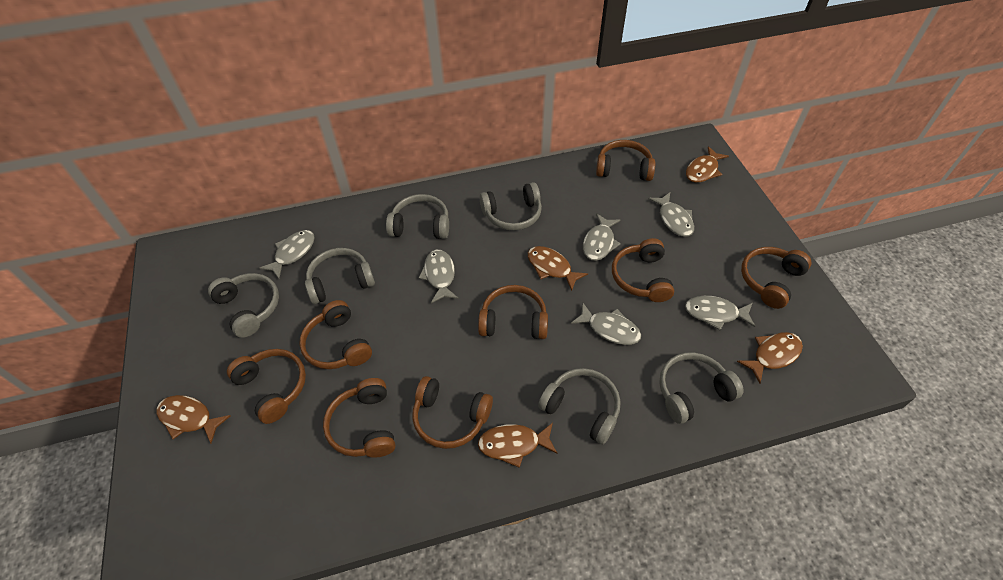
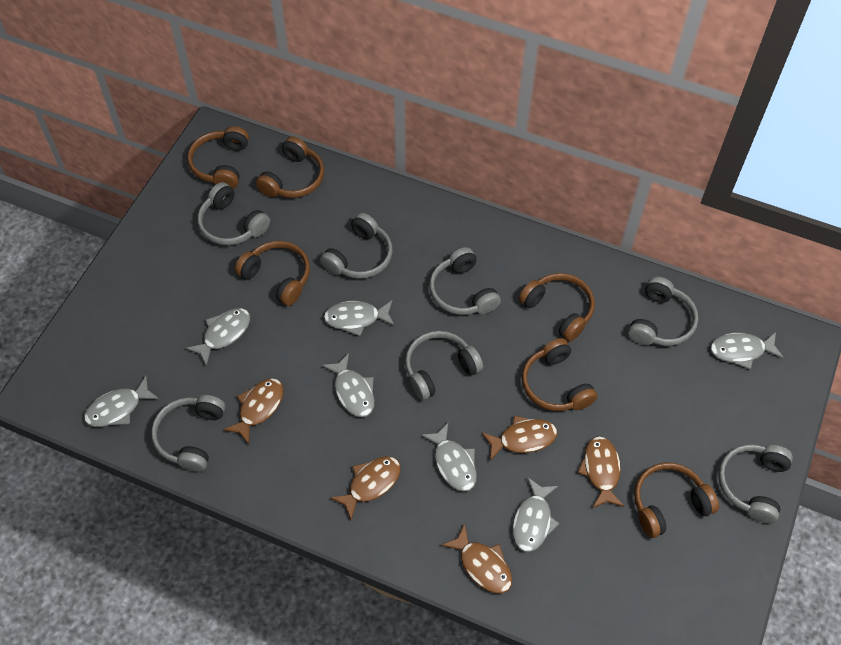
brown headphones: 8 -> 6
grey fish: 6 -> 7
grey headphones: 6 -> 7

